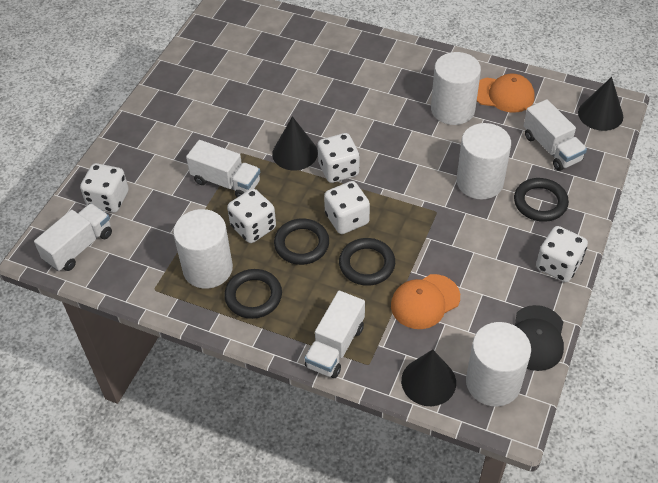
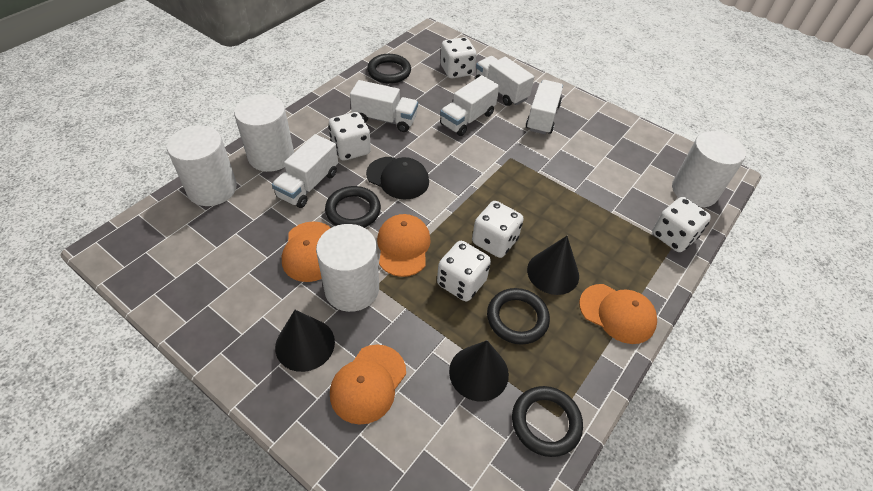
orange cap: 2 -> 4
white truck: 4 -> 5

